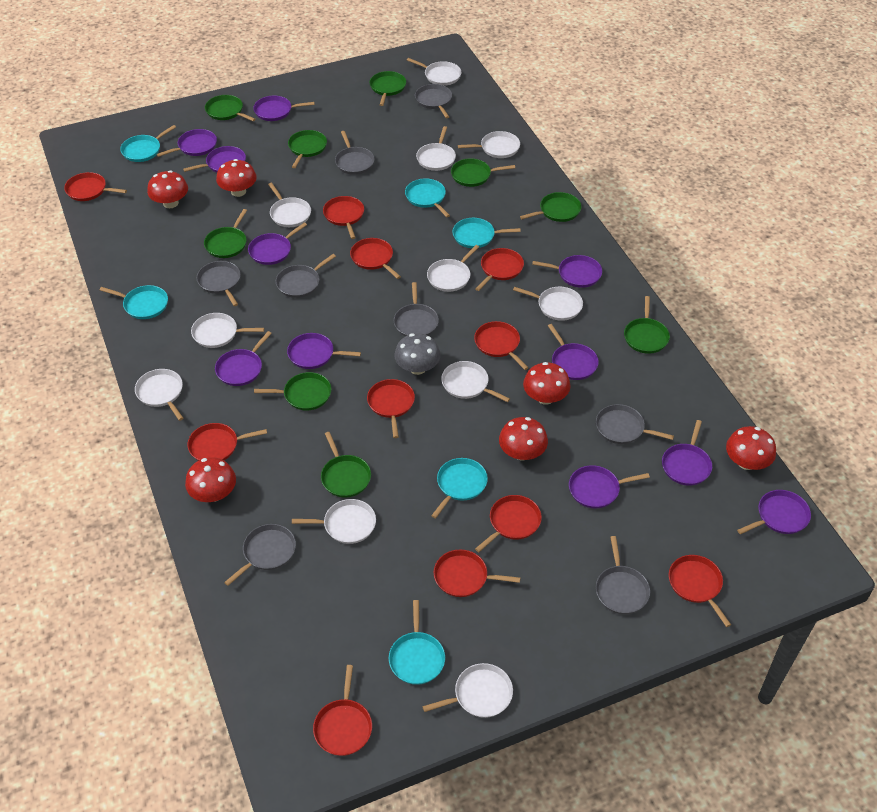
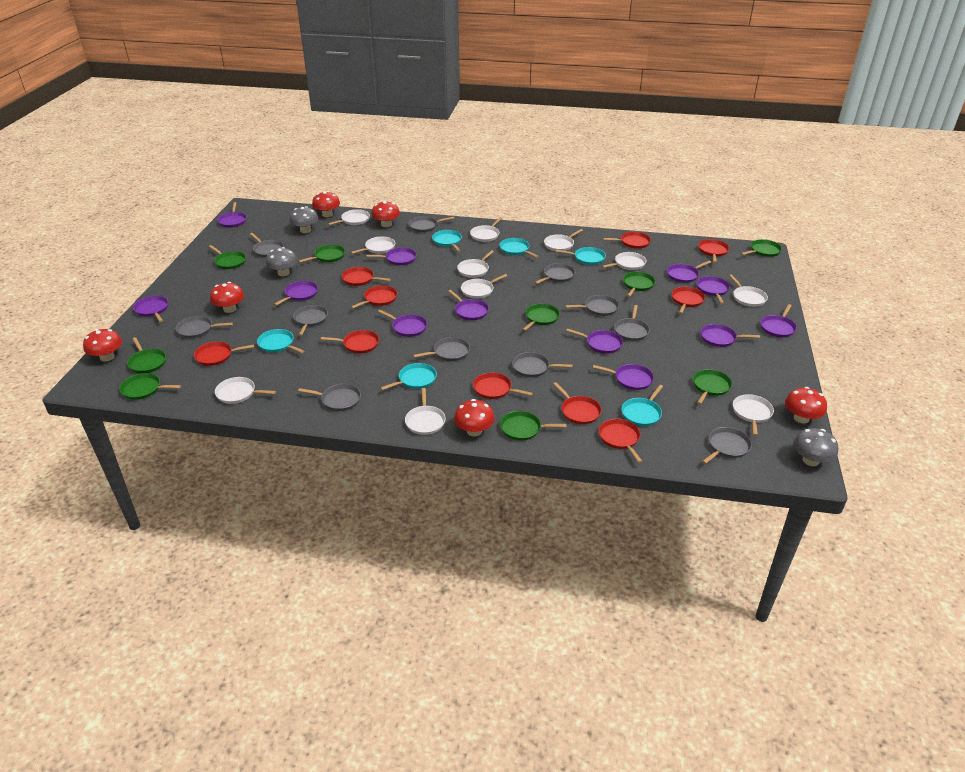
grey mushroom: 1 -> 3
grey pan: 8 -> 11
purple pan: 11 -> 12
red pan: 11 -> 10

